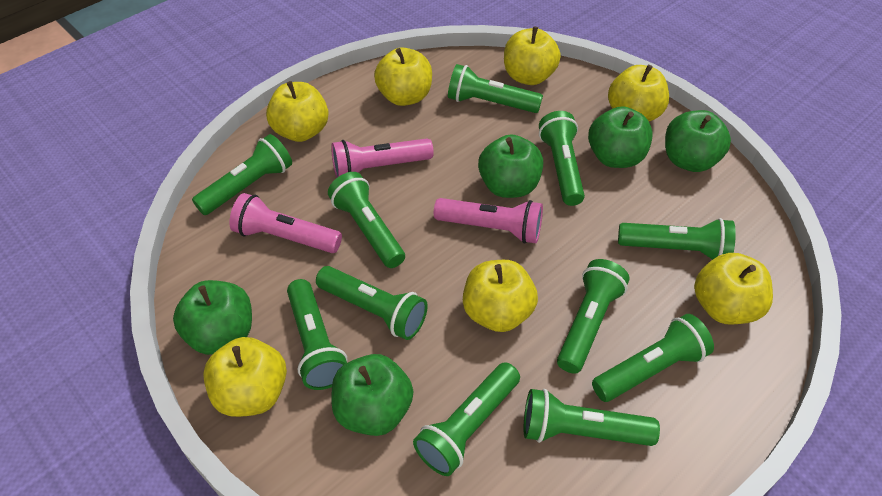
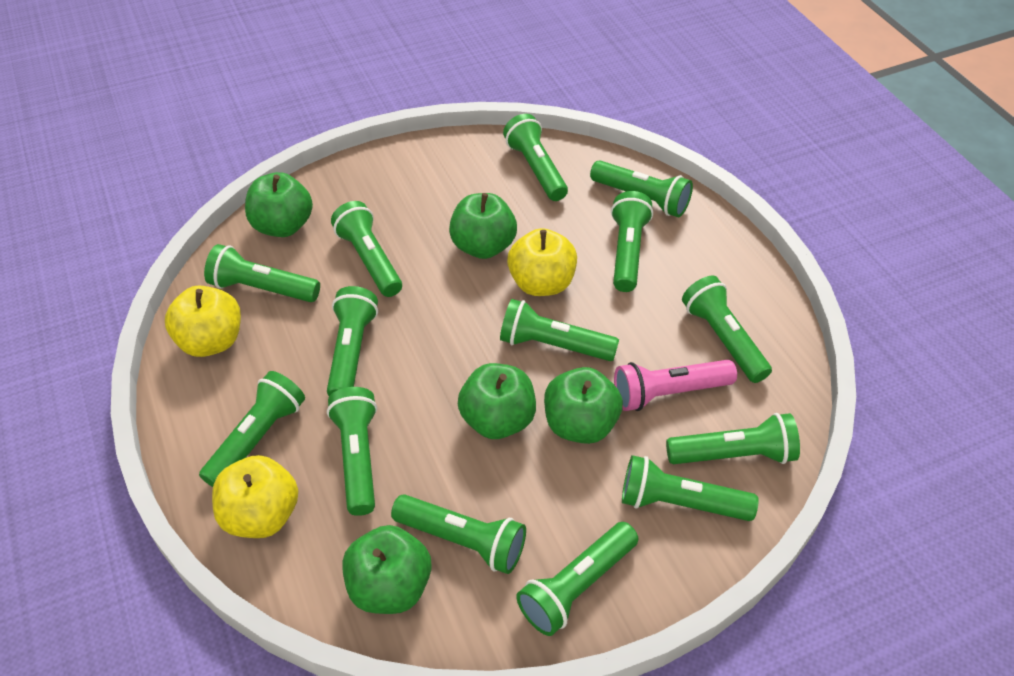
green flashlight: 11 -> 14
pink flashlight: 3 -> 1
yellow apple: 7 -> 3

